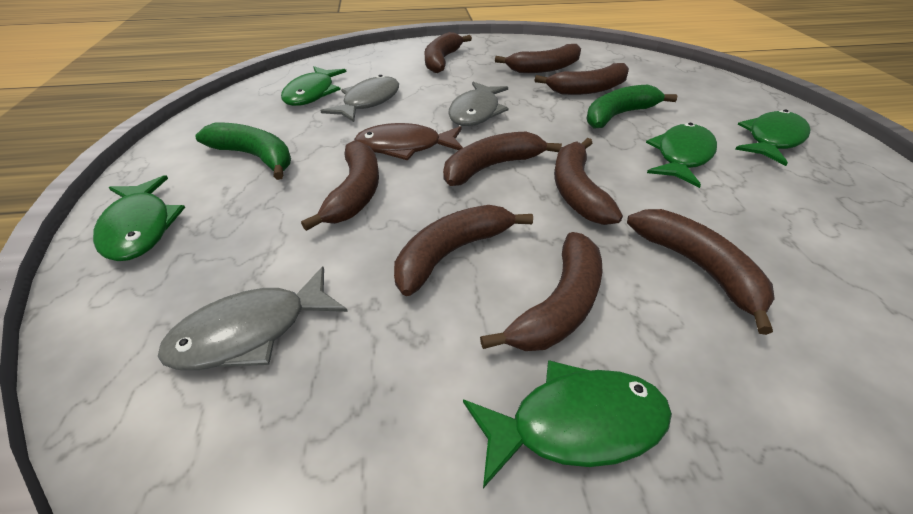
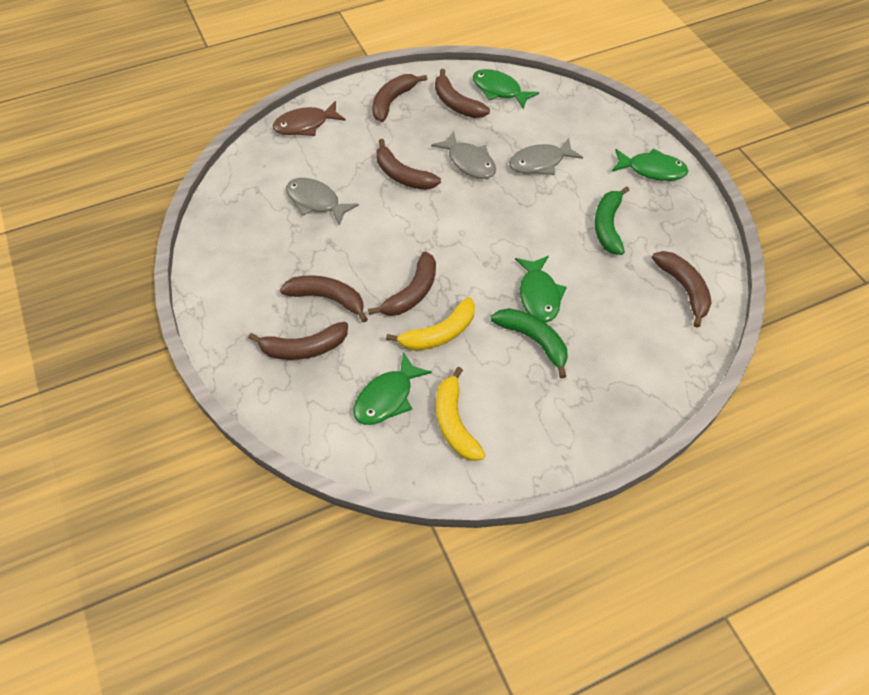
brown banana: 9 -> 7
green fish: 5 -> 4
yellow banana: 0 -> 2

